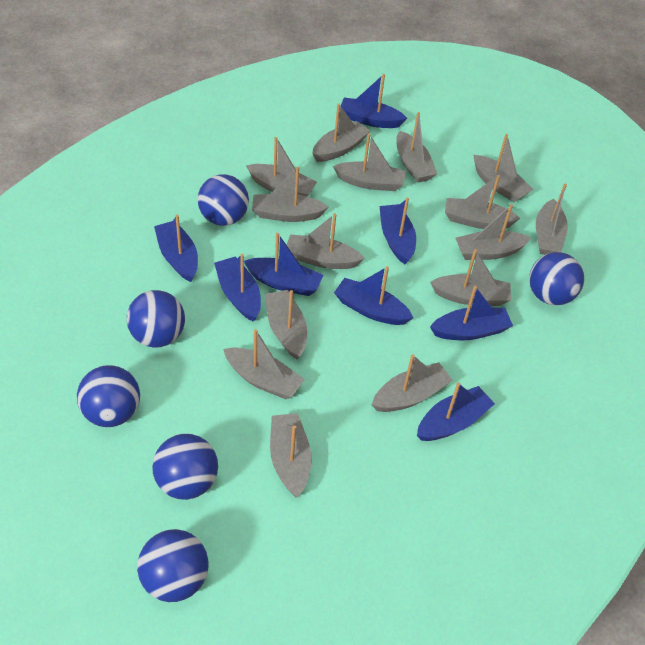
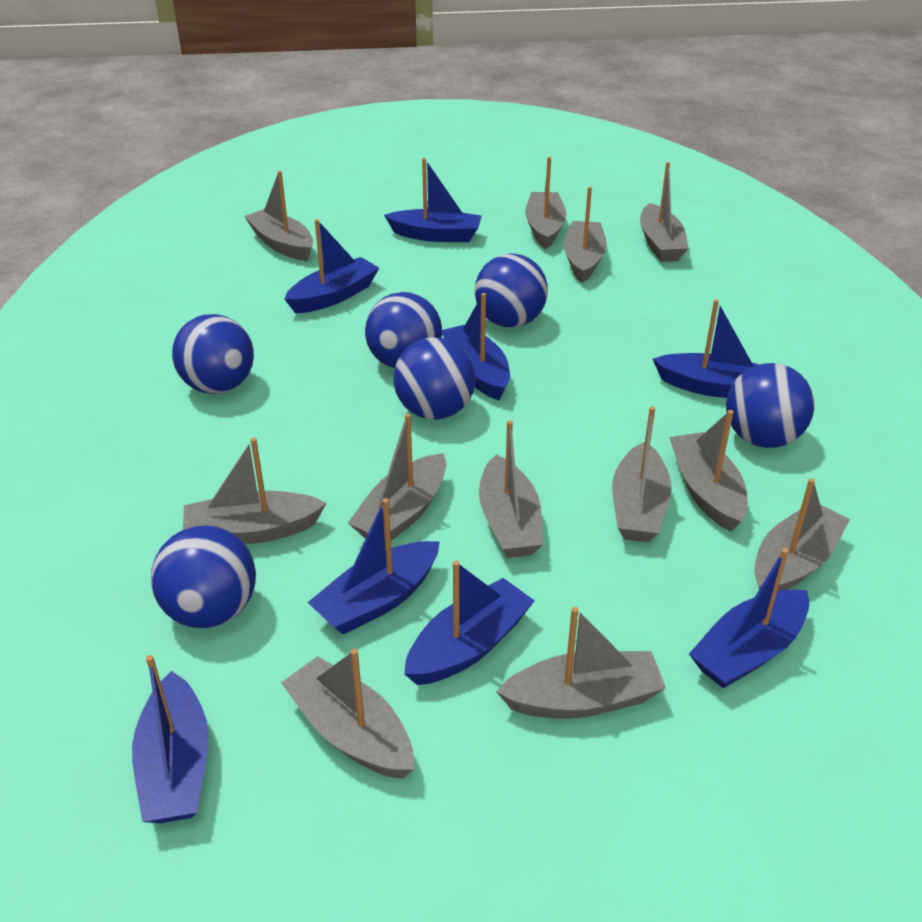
grey boat: 15 -> 12

